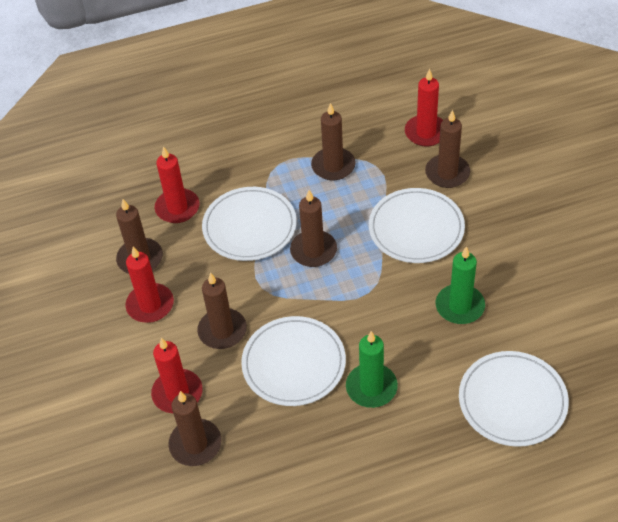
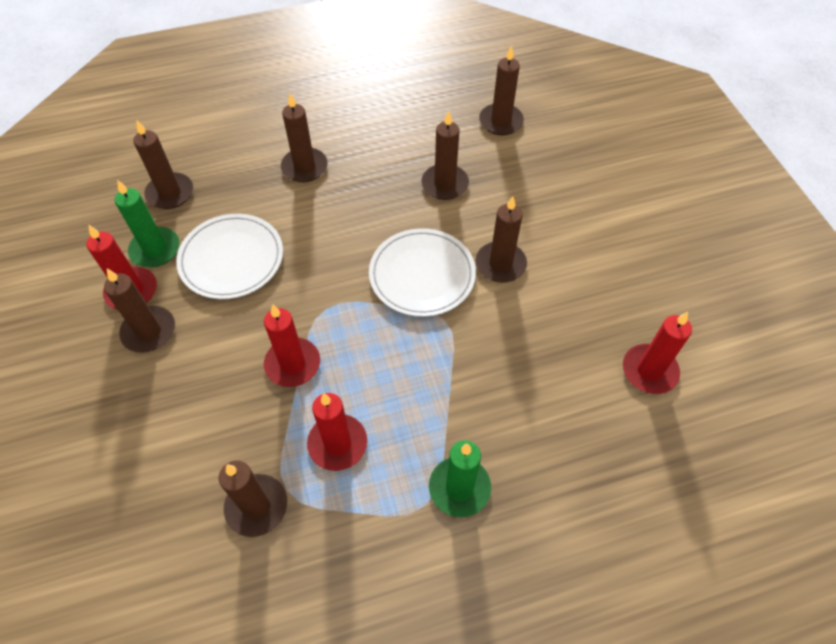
brown candle: 6 -> 7
white plate: 4 -> 2

